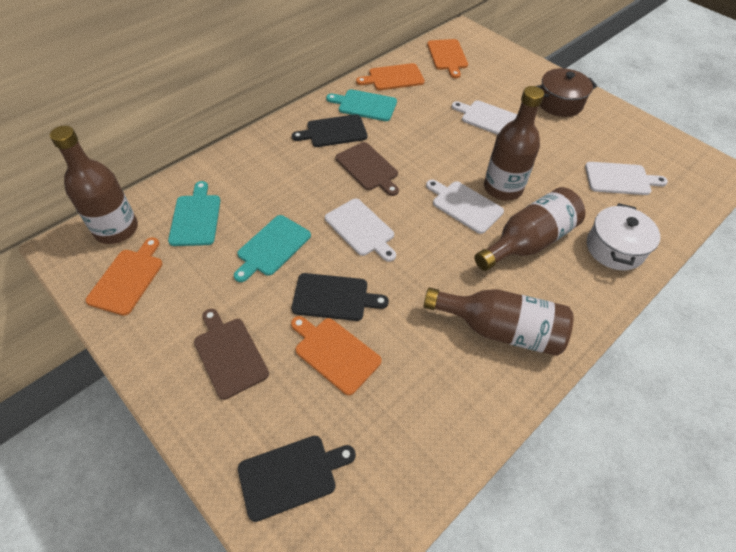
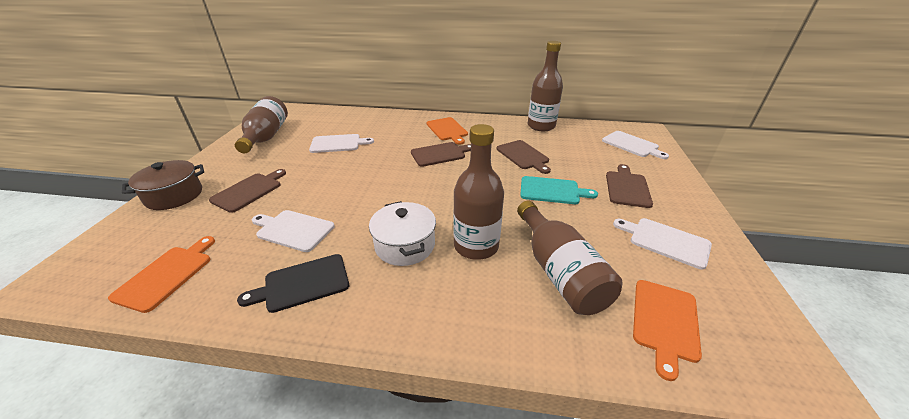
black cutting board: 3 -> 1
brown cutting board: 2 -> 4
orange cutting board: 4 -> 3
turquoise cutting board: 3 -> 1

